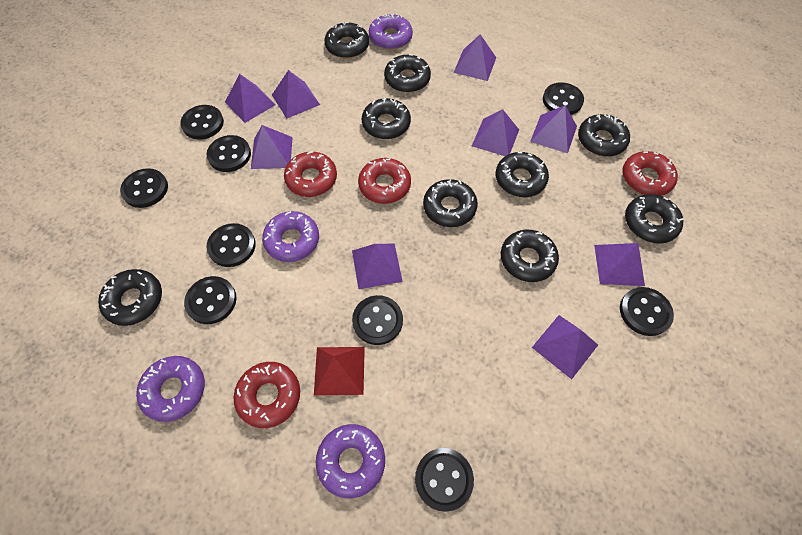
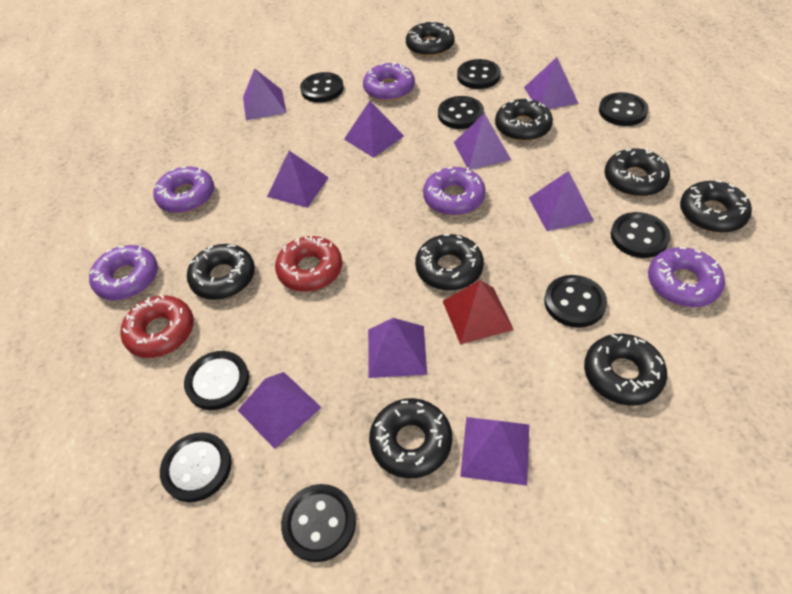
black donut: 9 -> 8
purple donut: 4 -> 5
red donut: 4 -> 2

